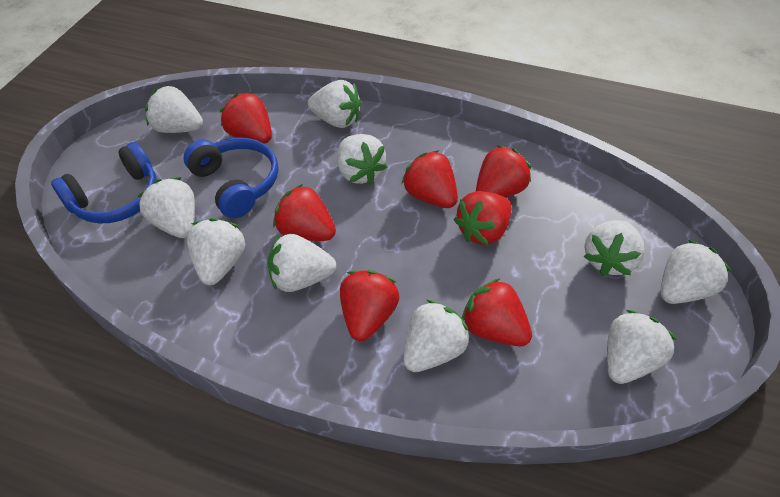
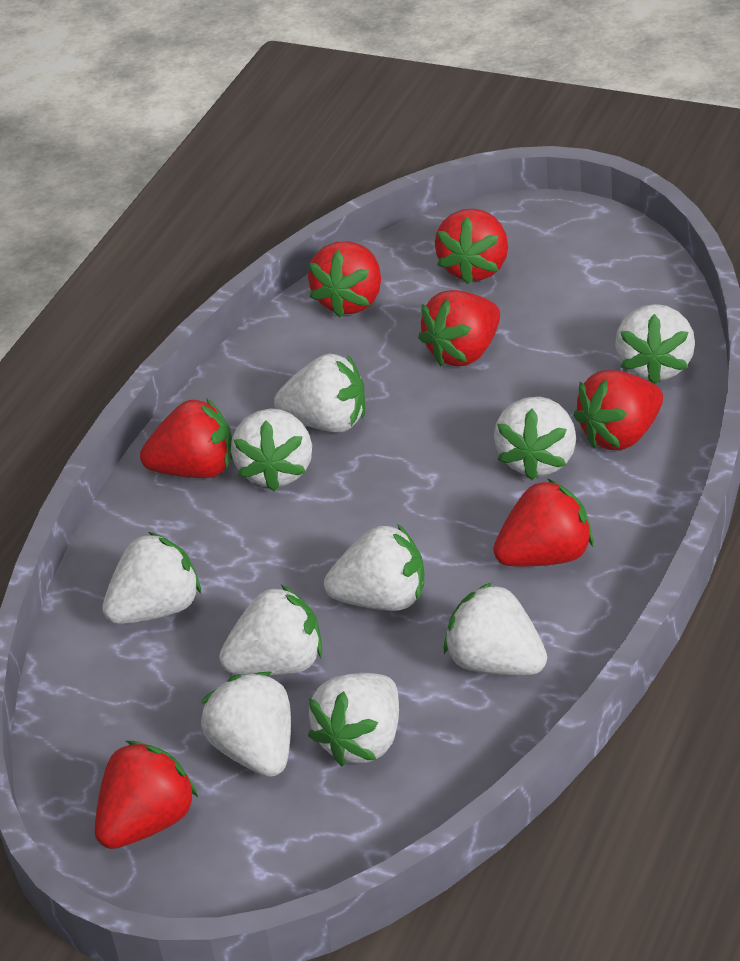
blue headphones: 2 -> 0

